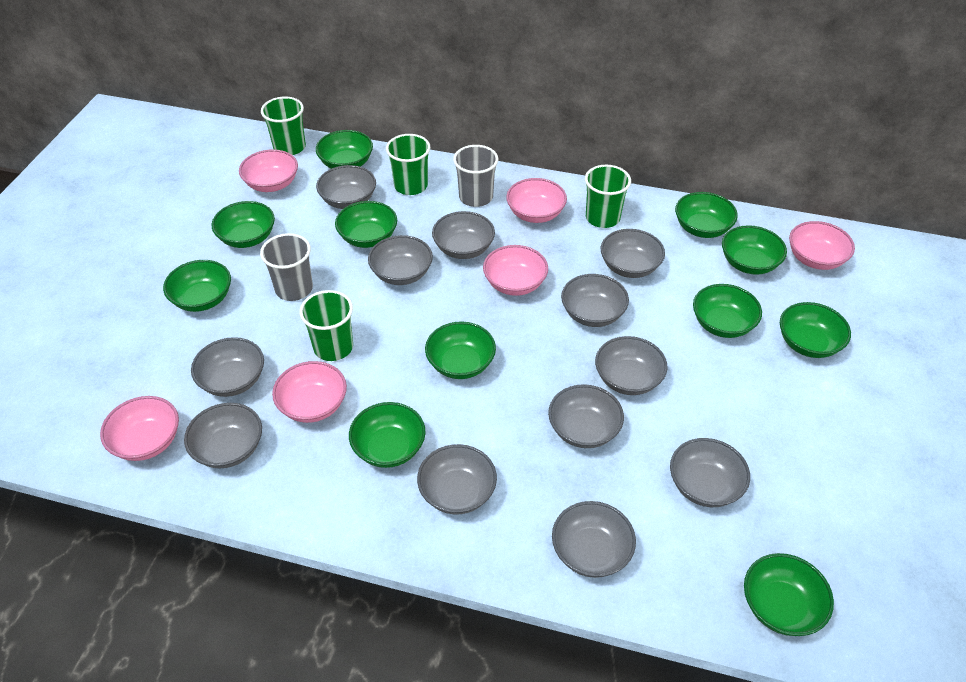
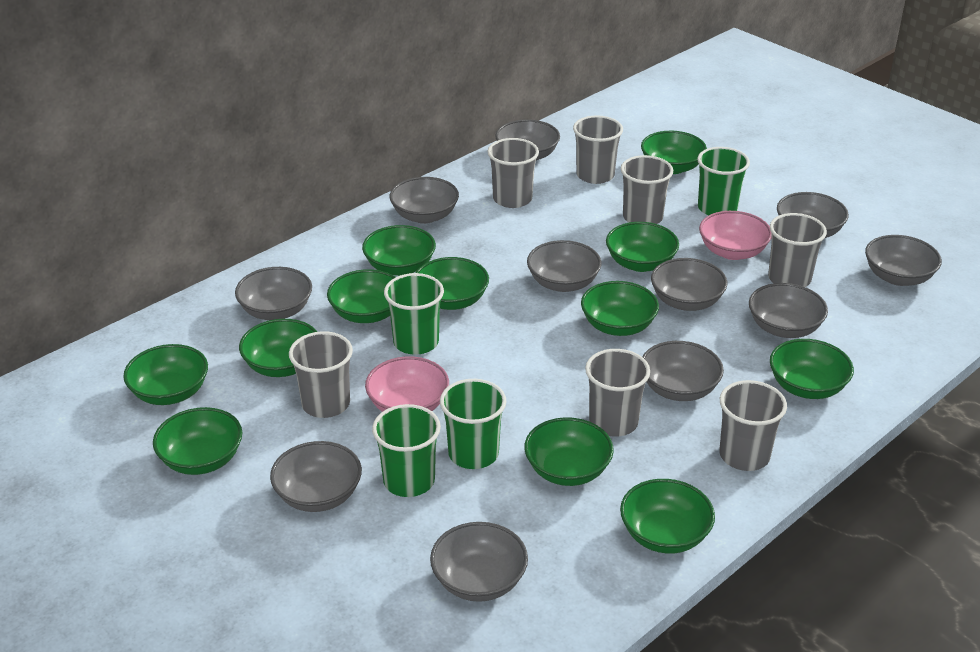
green bowl: 11 -> 12
grey bowl: 12 -> 11
grey cup: 2 -> 7
pink bowl: 6 -> 2

